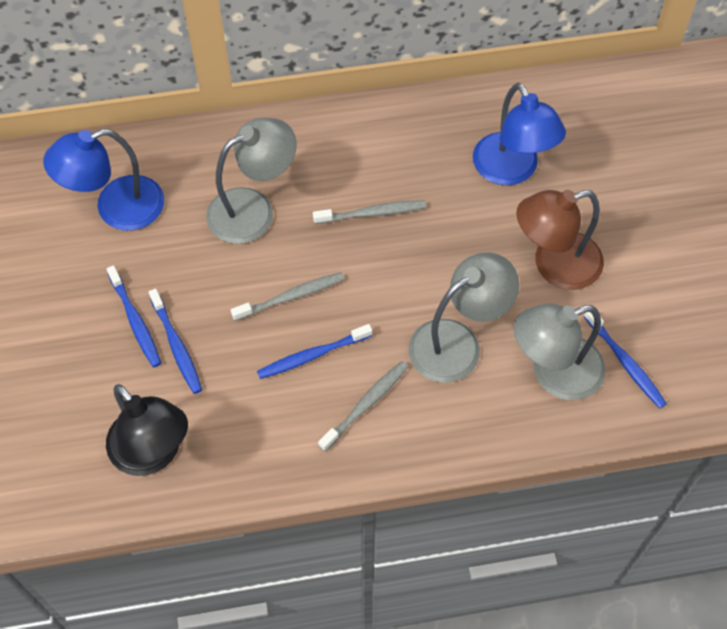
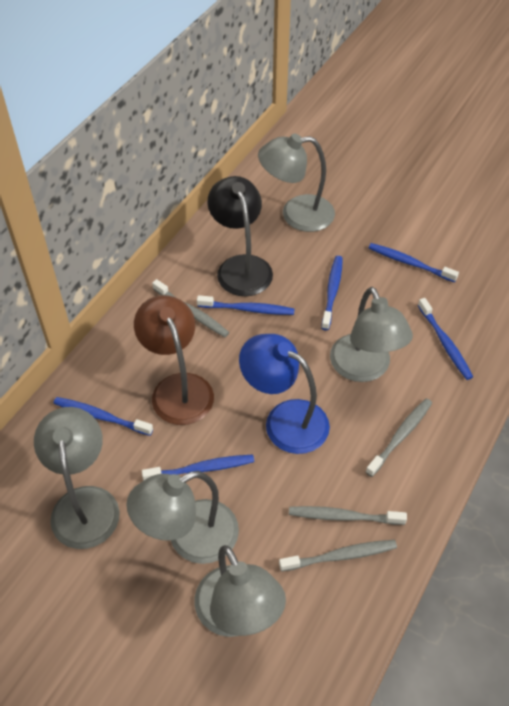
blue lamp: 2 -> 1
blue toothbrush: 4 -> 6
grey lamp: 3 -> 5
grey toothbrush: 3 -> 4

